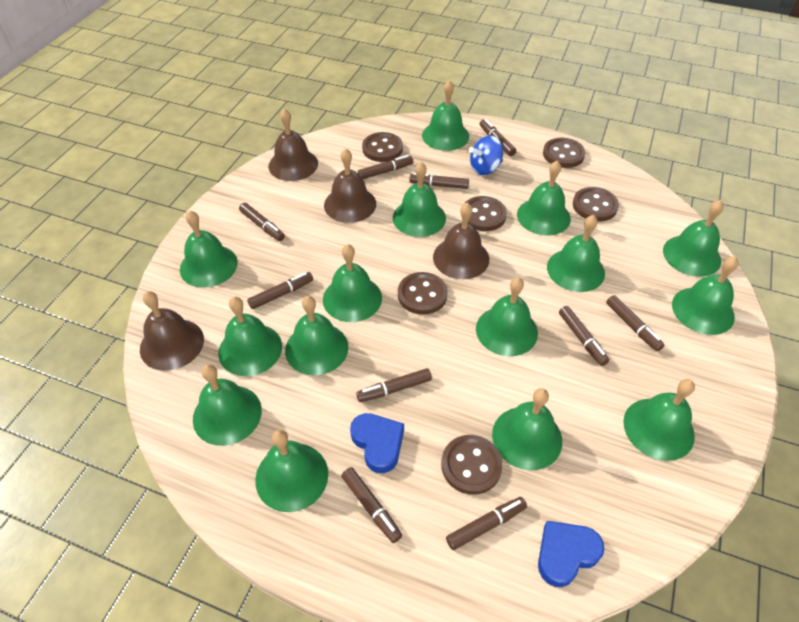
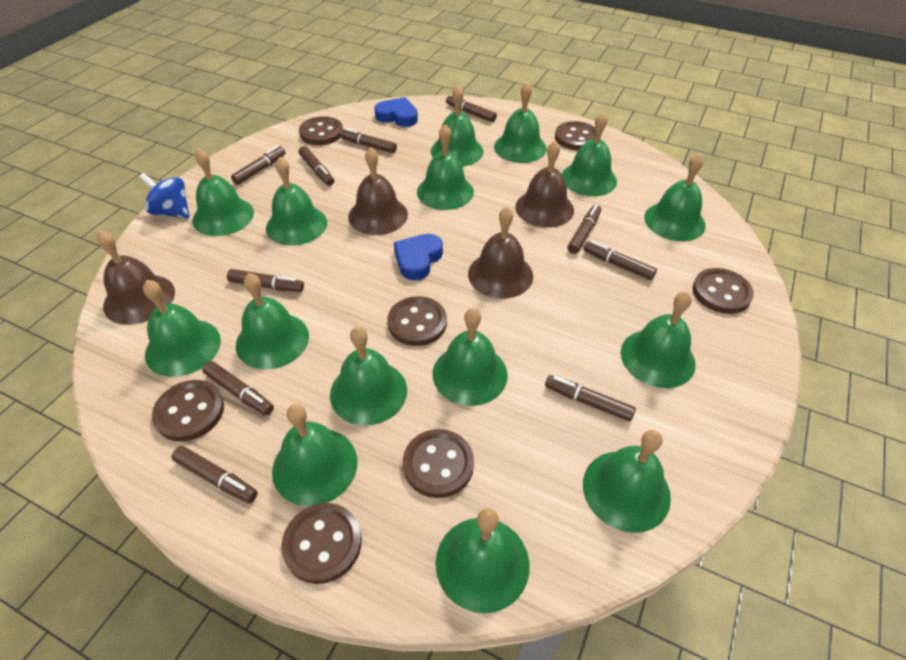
brown button: 6 -> 7

